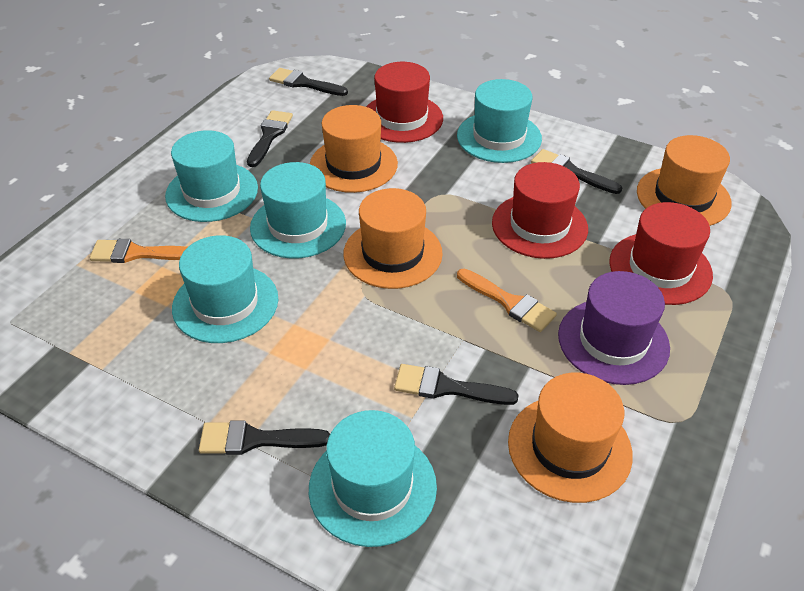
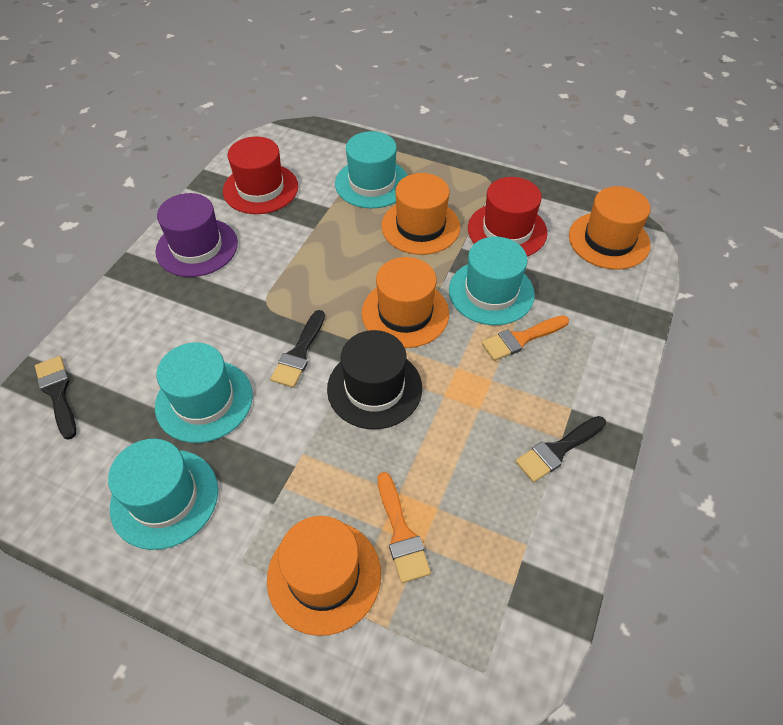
black brush: 5 -> 3
black hat: 0 -> 1
red hat: 3 -> 2
turquoise hat: 5 -> 4

